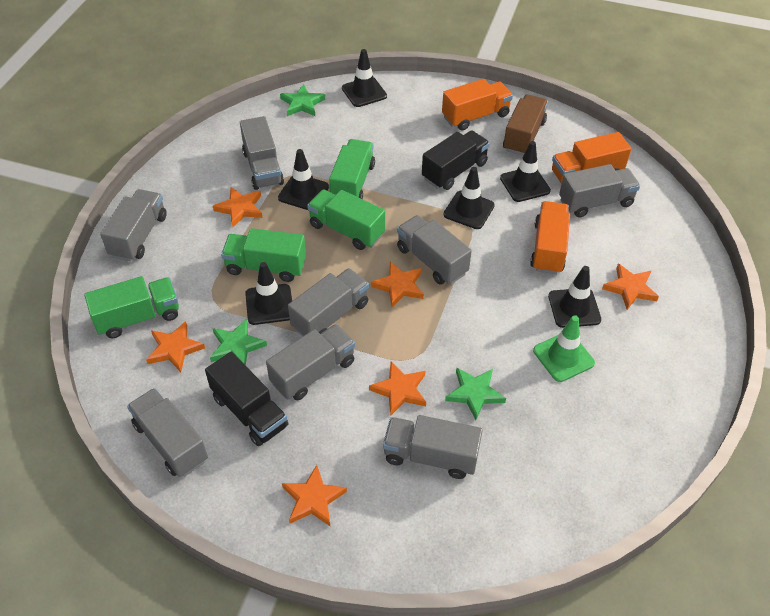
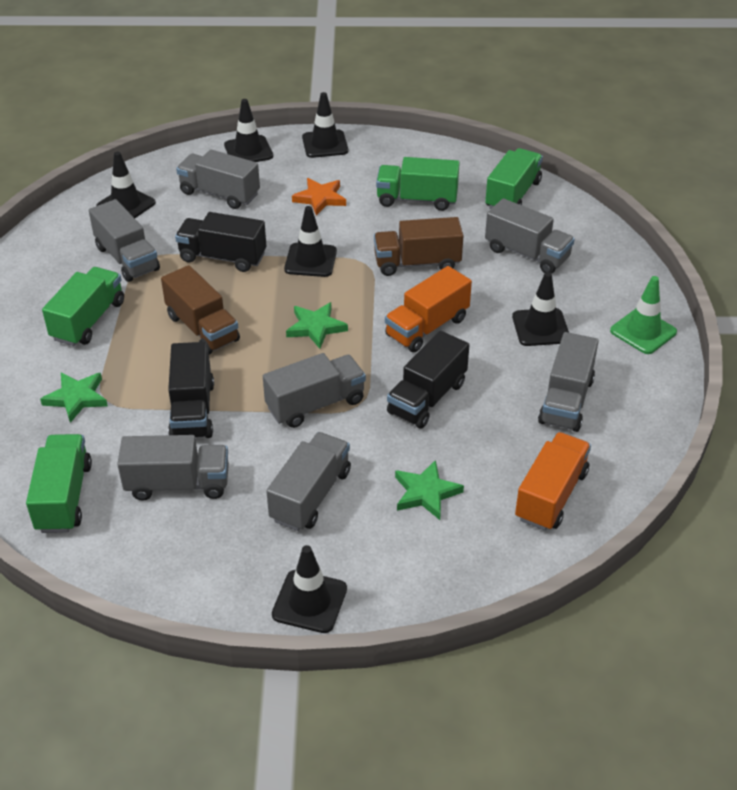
black truck: 2 -> 3
brown truck: 1 -> 2
grey truck: 8 -> 7
orange star: 6 -> 1
orange truck: 3 -> 2

